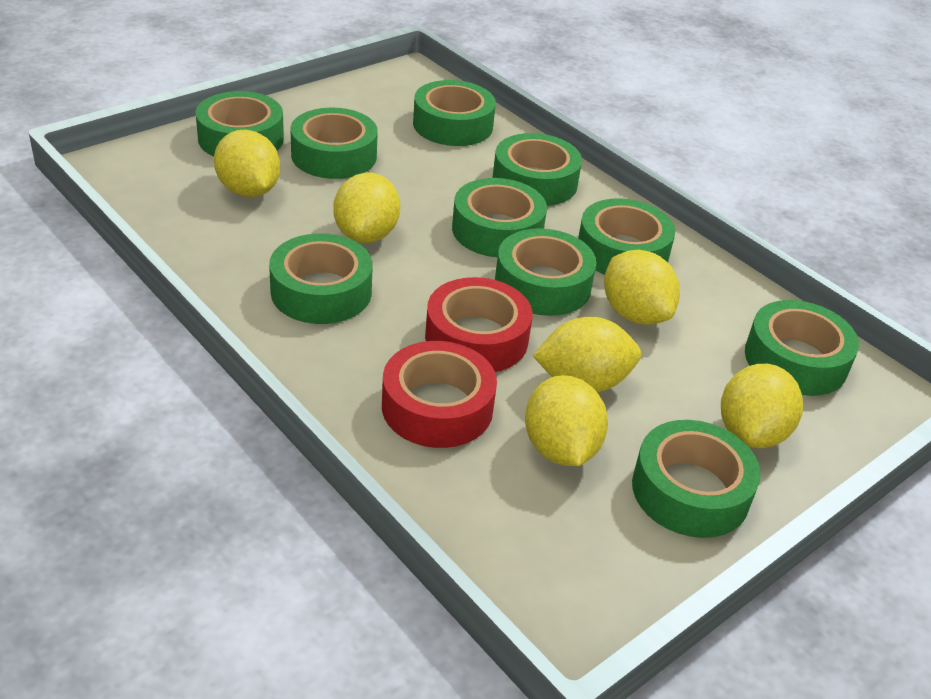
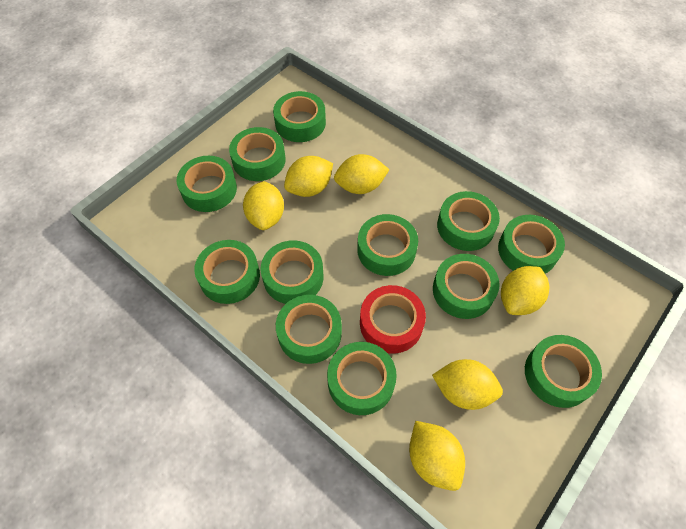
green tape: 10 -> 12
red tape: 2 -> 1

